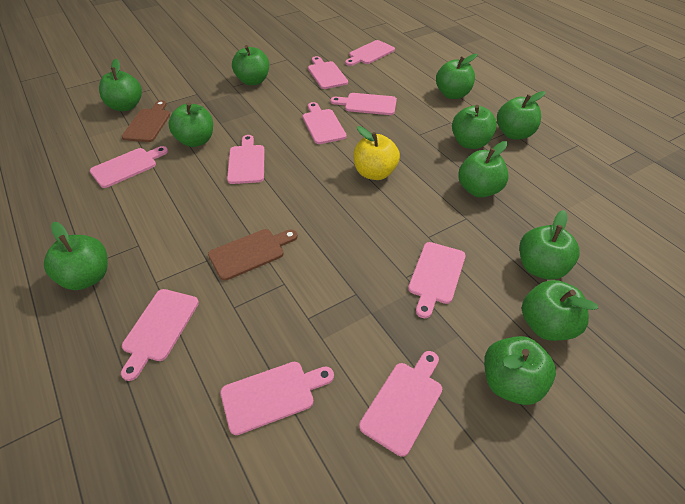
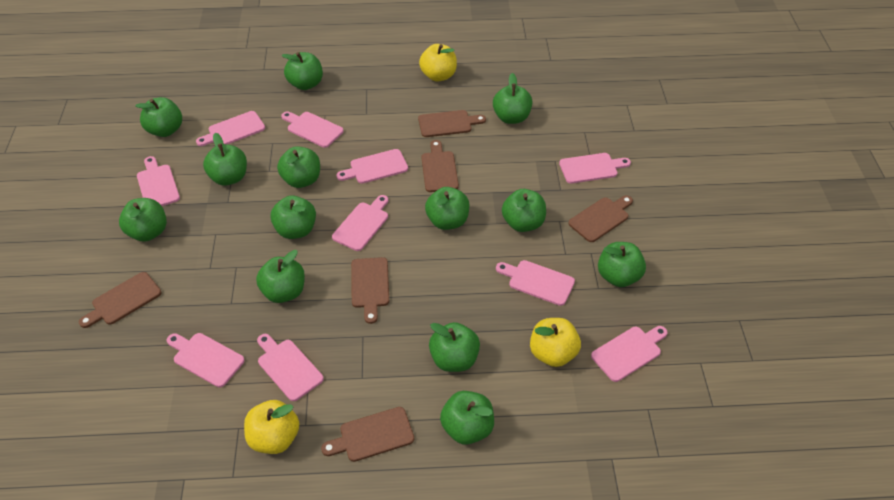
brown cutting board: 2 -> 6
green apple: 11 -> 13
yellow apple: 1 -> 3

